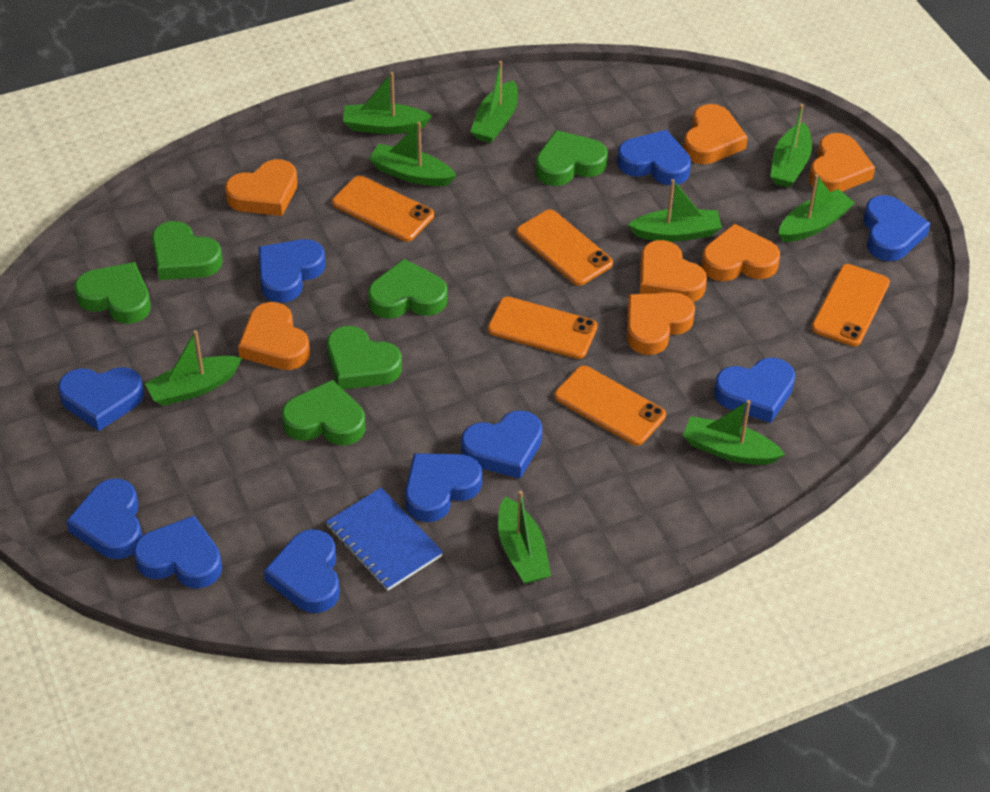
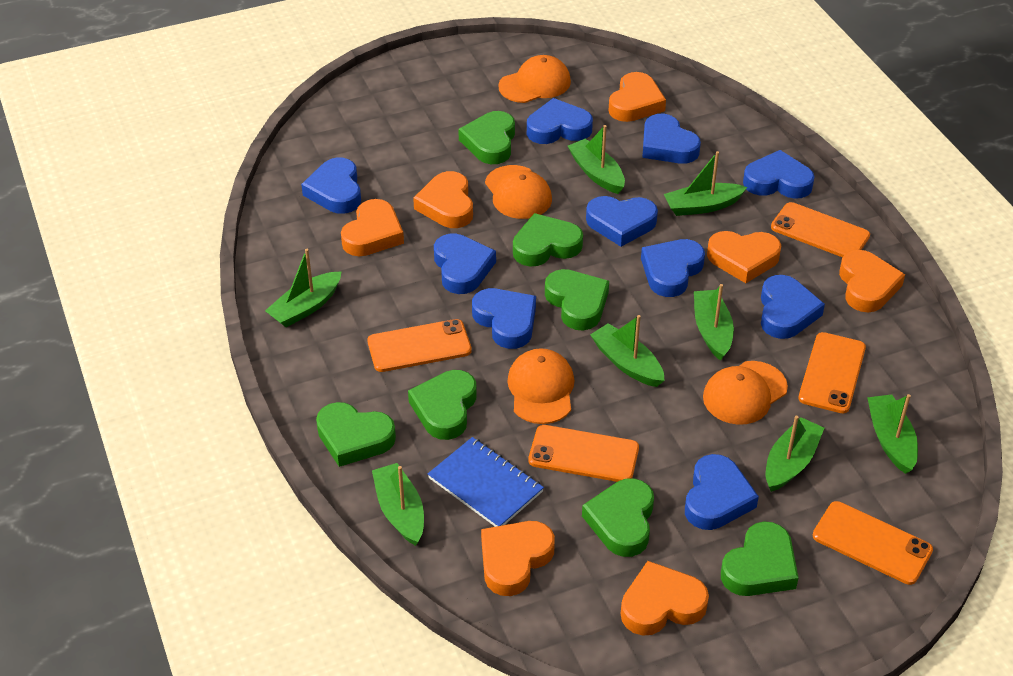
green boat: 9 -> 8
green heart: 6 -> 7
orange cap: 0 -> 4

